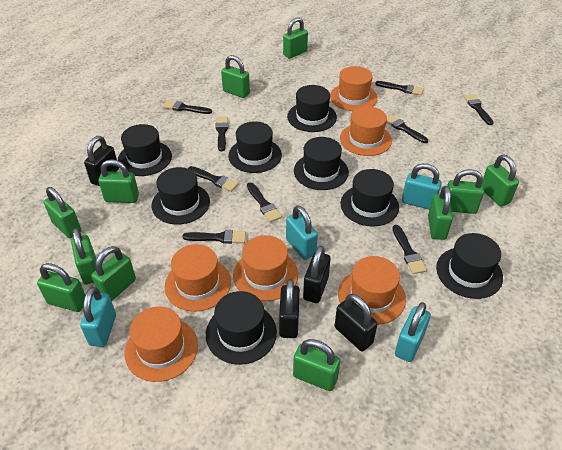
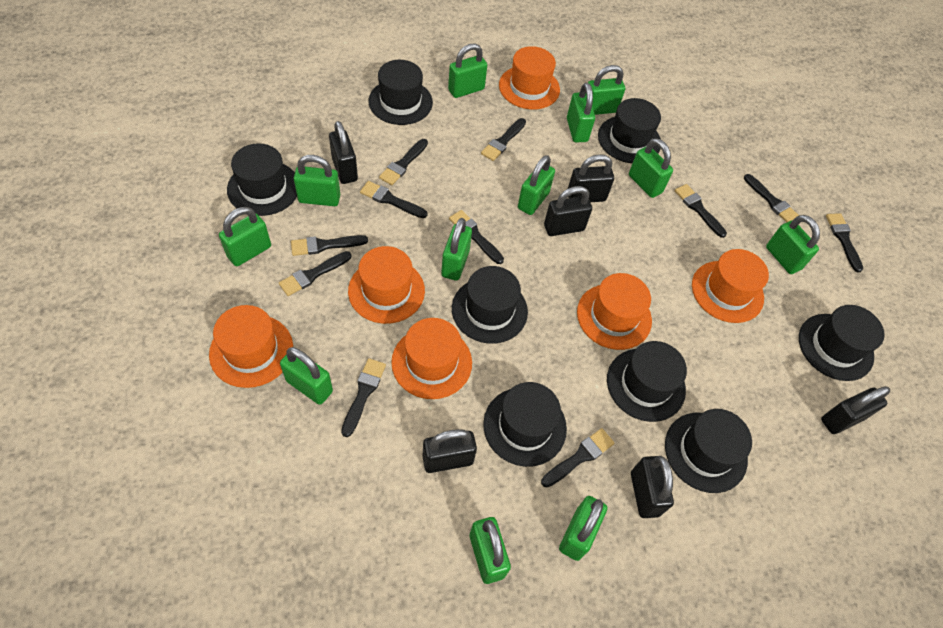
black brush: 9 -> 11
black padlock: 4 -> 6
green padlock: 11 -> 12
turquoise padlock: 4 -> 0

